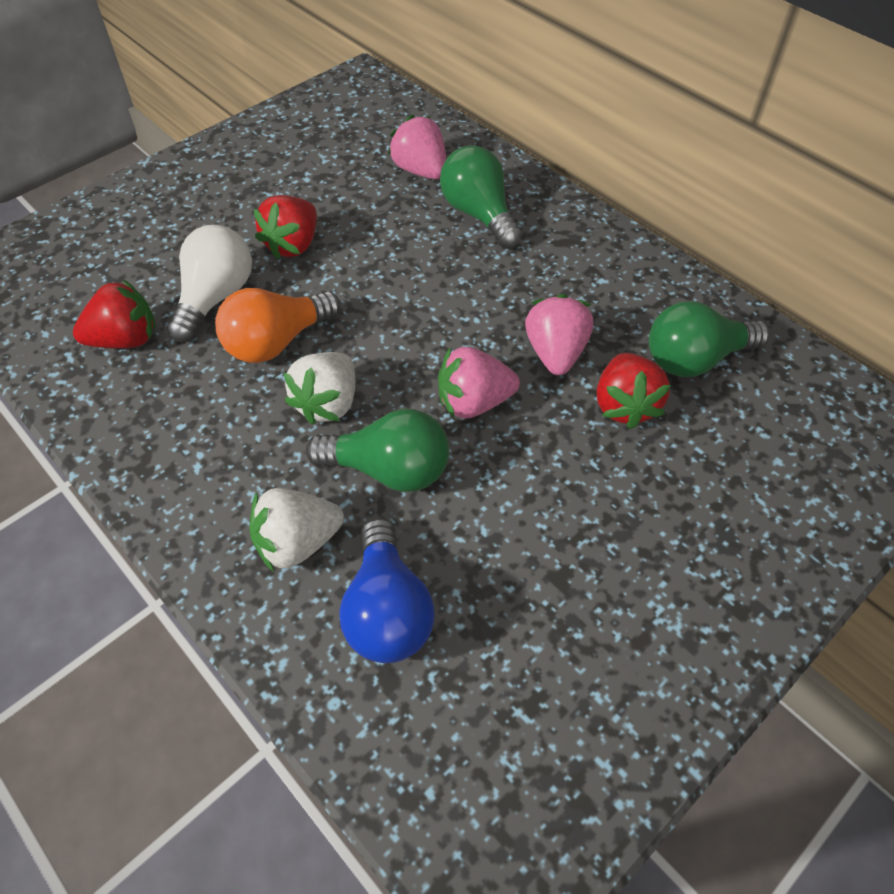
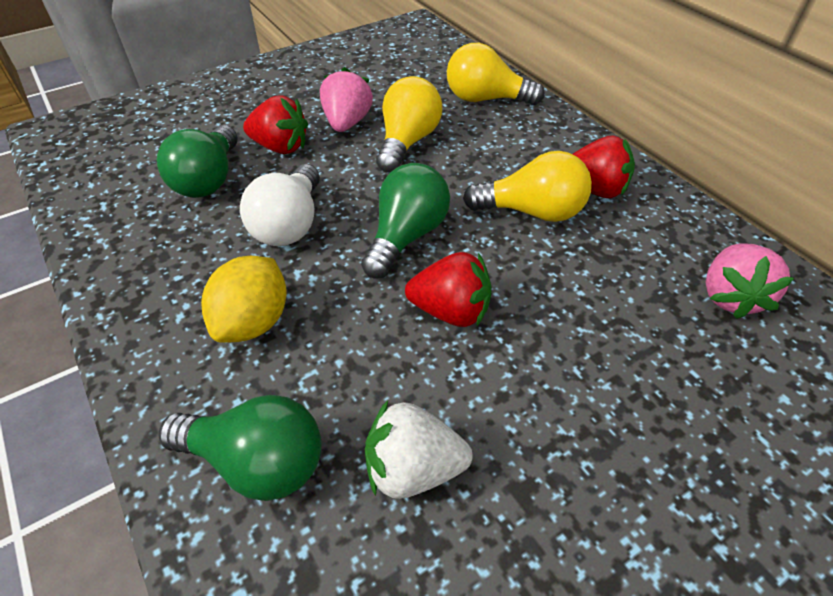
blue light bulb: 1 -> 0
orange light bulb: 1 -> 0
pink strawberry: 3 -> 2
white strawberry: 2 -> 1
yellow lemon: 0 -> 1
yellow light bulb: 0 -> 3

